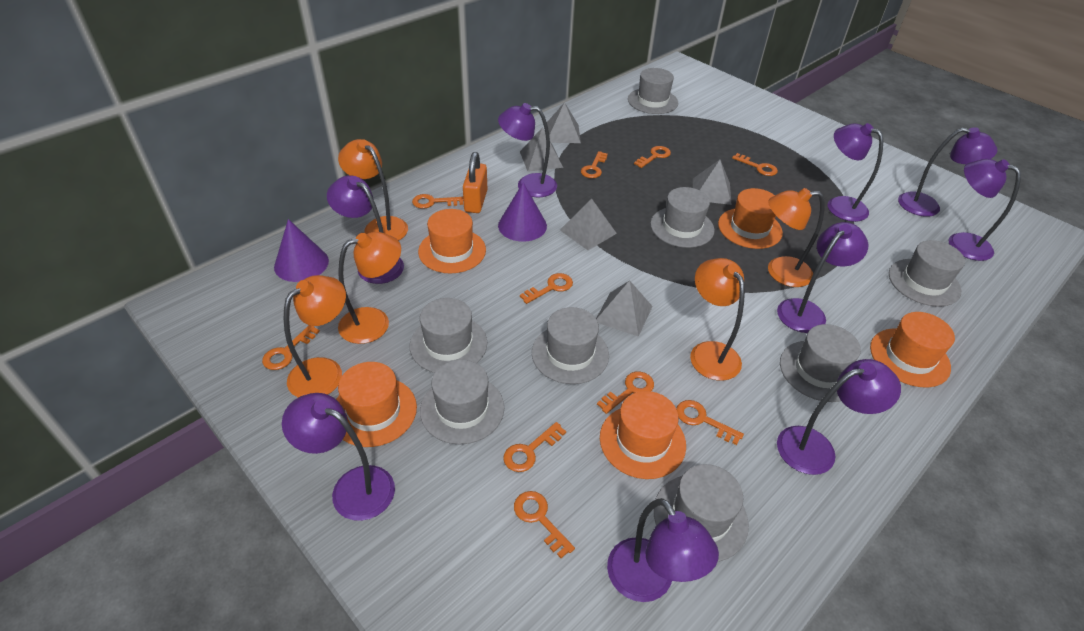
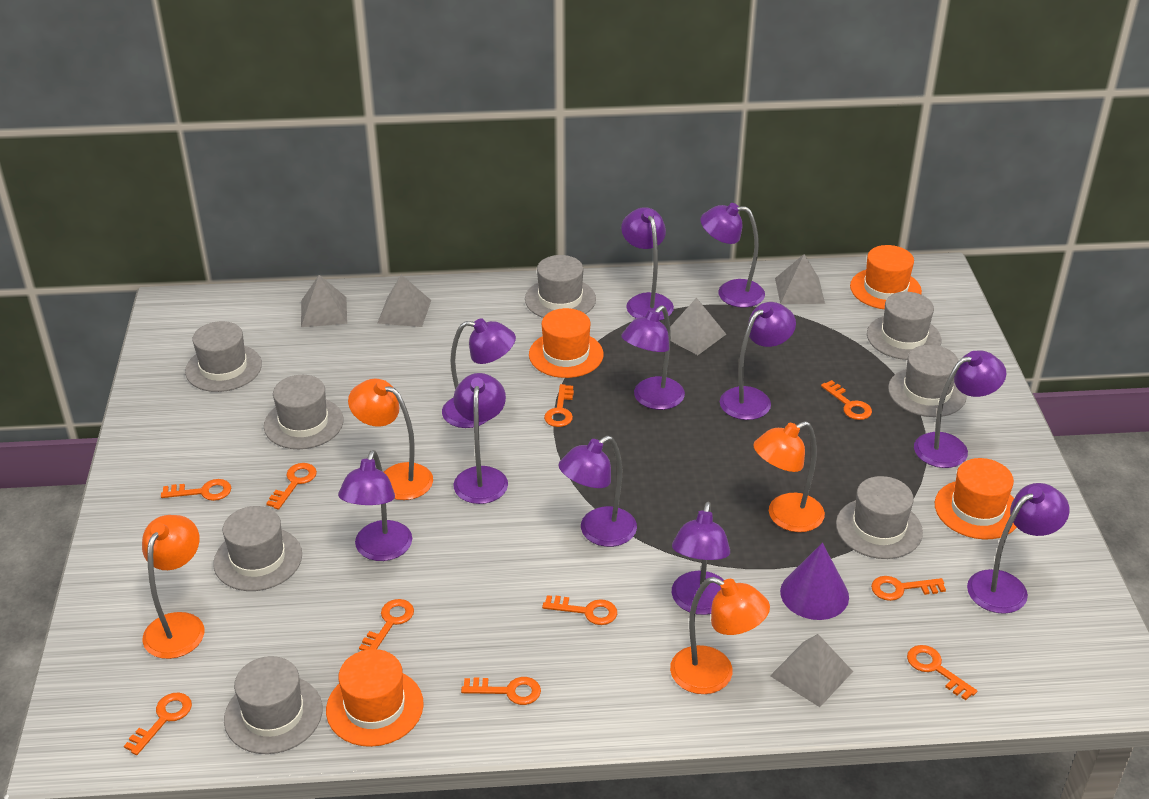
orange hat: 5 -> 4
orange lamp: 5 -> 4
orange padlock: 1 -> 0
purple cone: 2 -> 1
purple lamp: 9 -> 11

